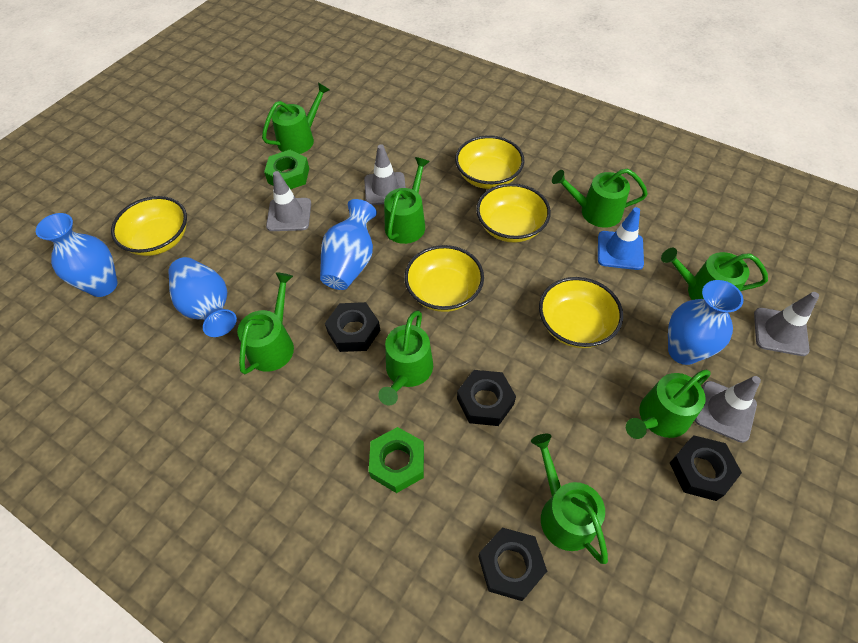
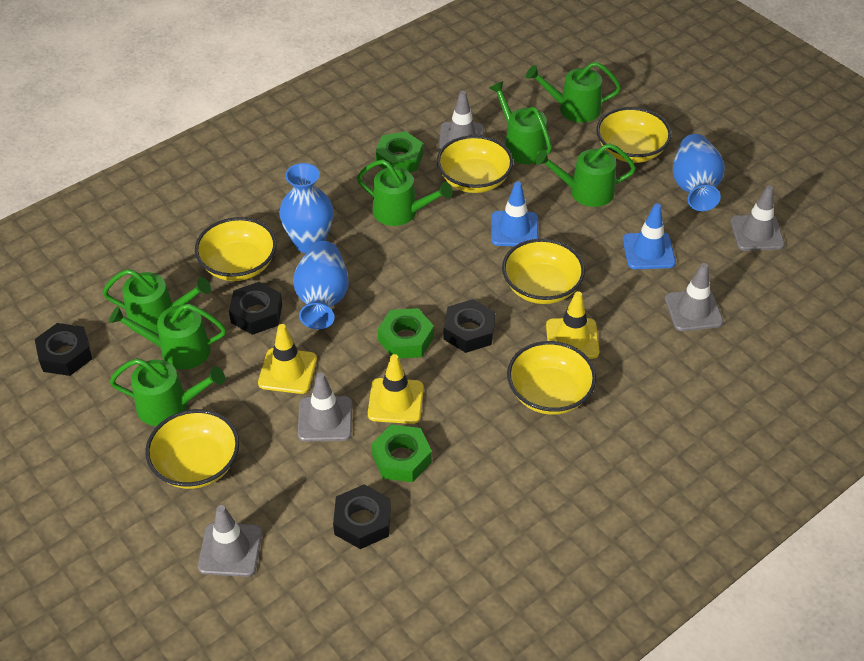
blue traffic cone: 1 -> 2
blue vase: 4 -> 3
green nut: 2 -> 3
green watering can: 8 -> 7
grey traffic cone: 4 -> 5
yellow bowl: 5 -> 6
yellow traffic cone: 0 -> 3

